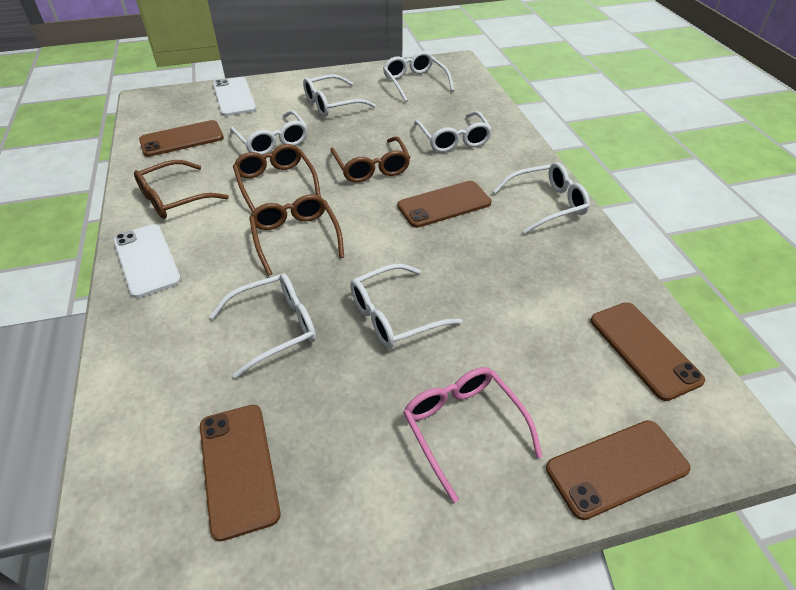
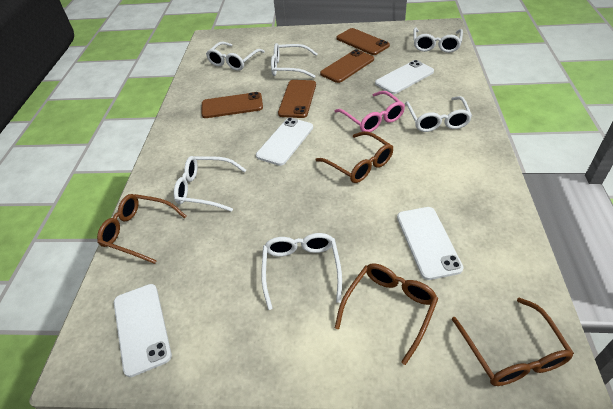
brown phone: 5 -> 4
white glasses: 7 -> 6
white phone: 2 -> 4

